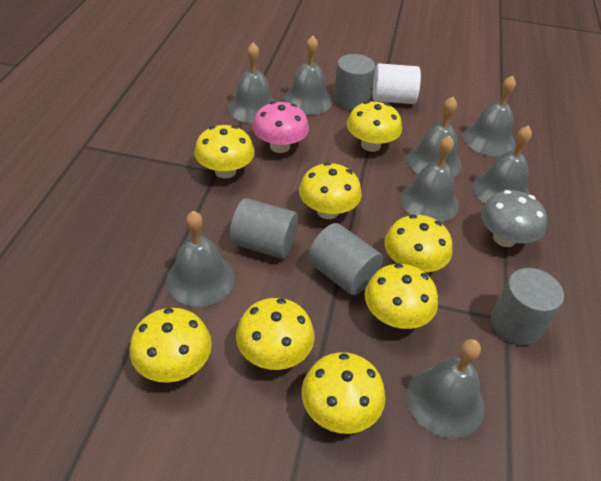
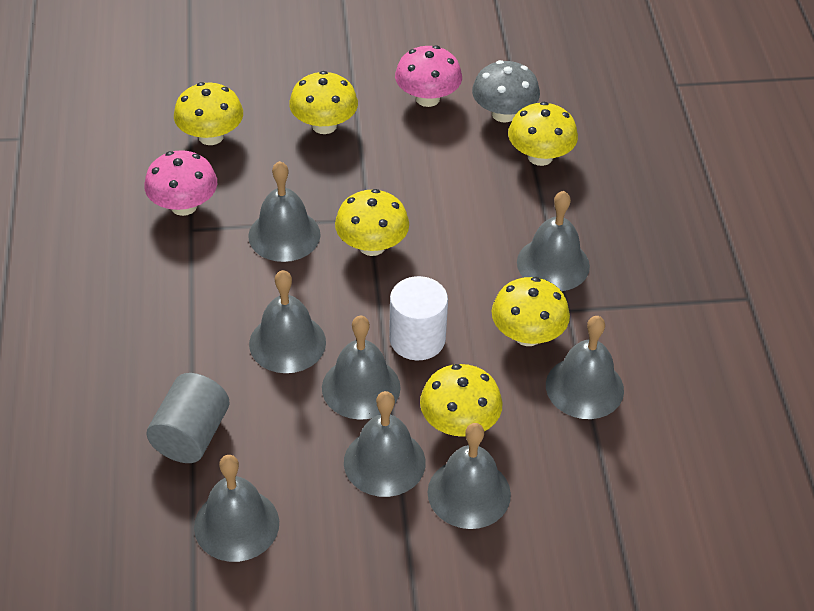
grey cylinder: 4 -> 1
pink mushroom: 1 -> 2
yellow mushroom: 8 -> 6

